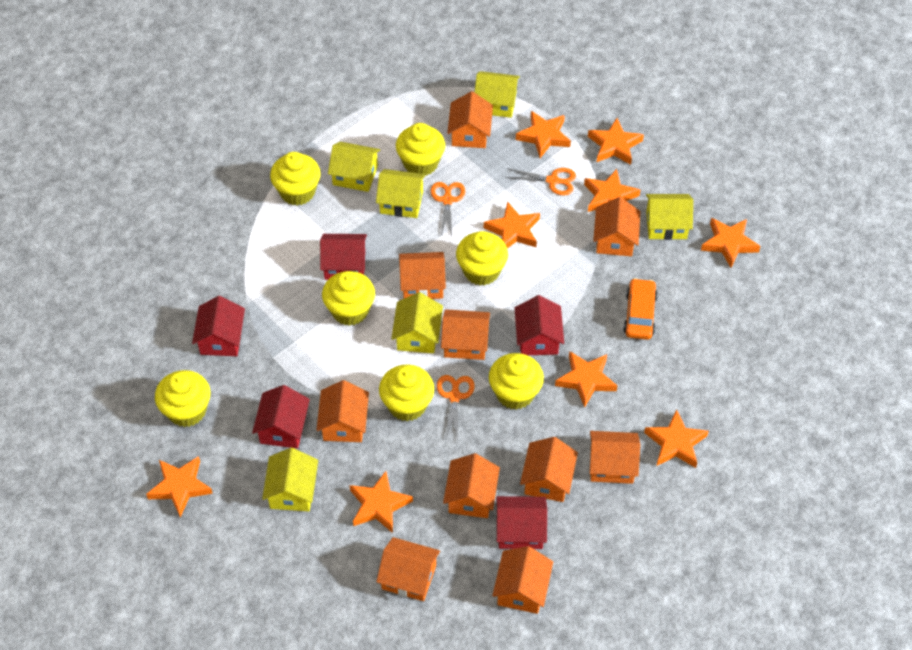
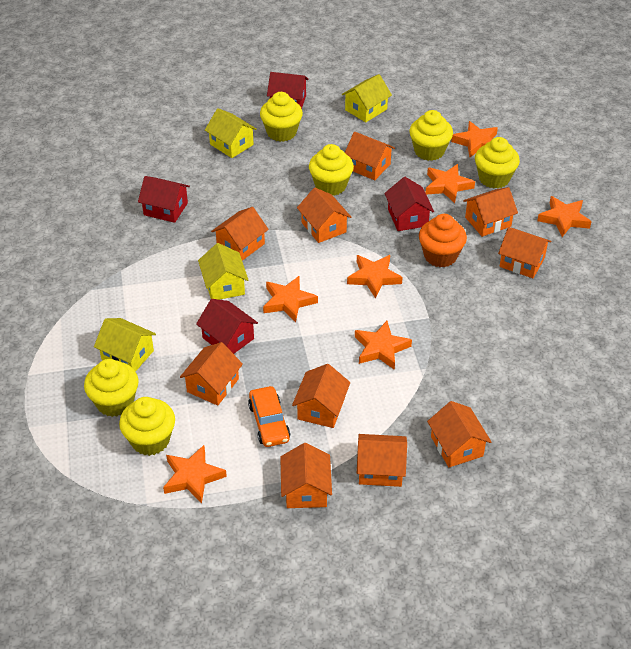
orange cupcake: 0 -> 1
orange scissors: 3 -> 0
orange star: 9 -> 7
red house: 5 -> 4
yellow cupcake: 7 -> 6
yellow house: 6 -> 4

